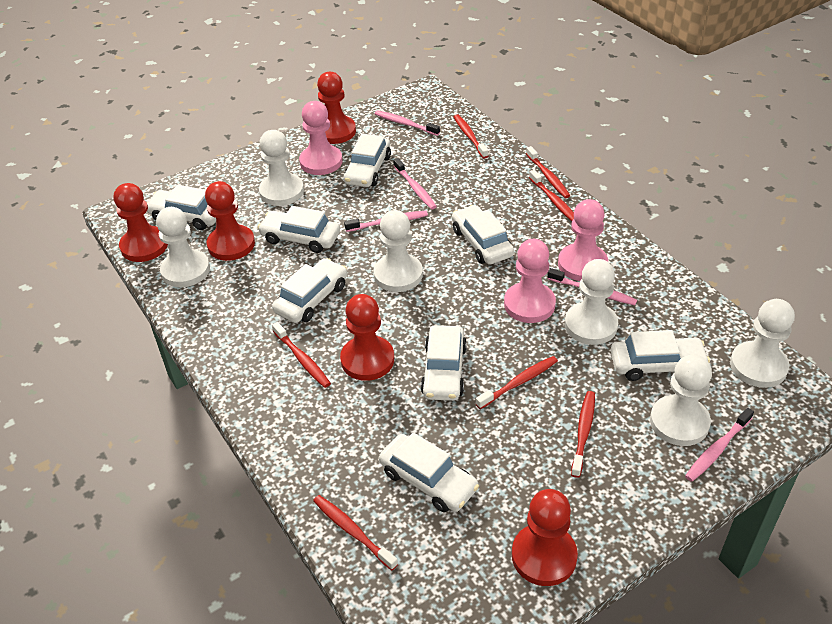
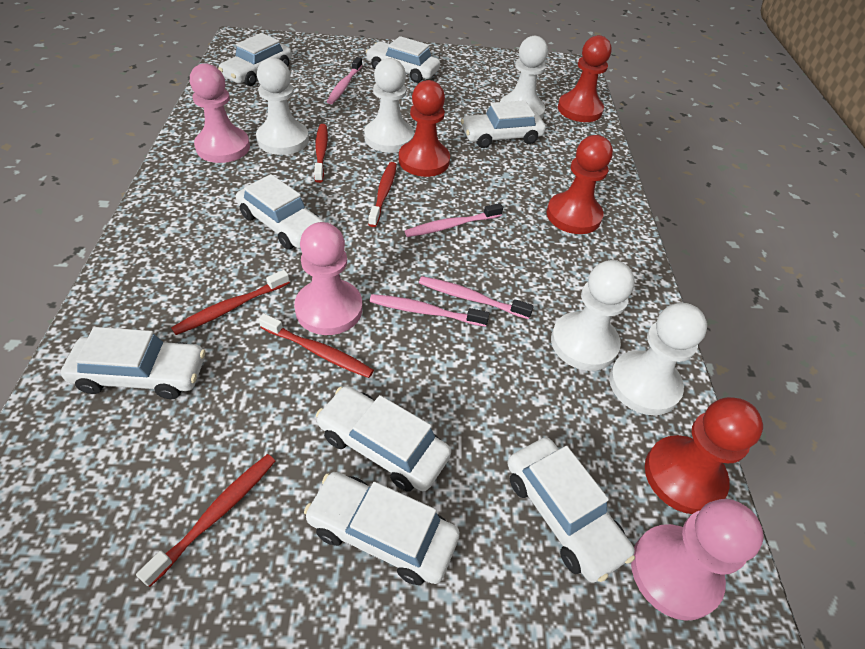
pink toothbrush: 5 -> 4
red pawn: 5 -> 4
red toothbrush: 7 -> 5
white pawn: 6 -> 5

